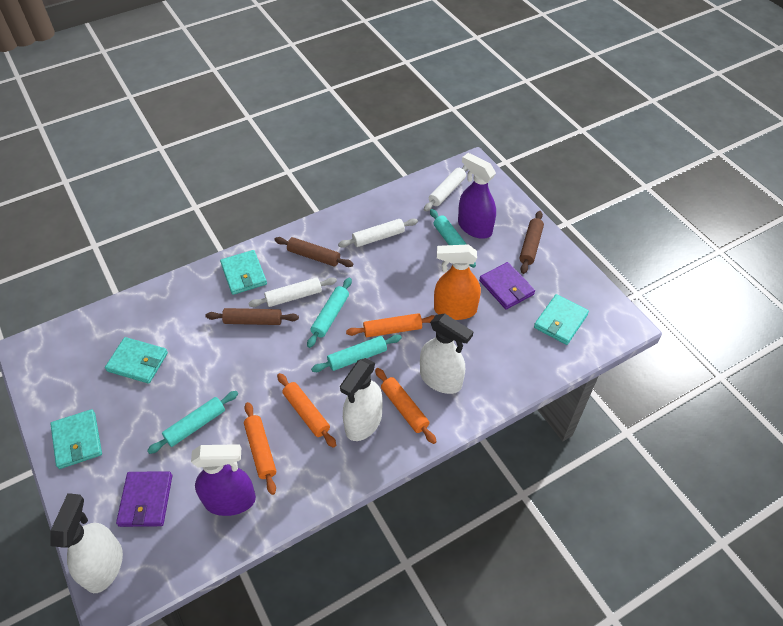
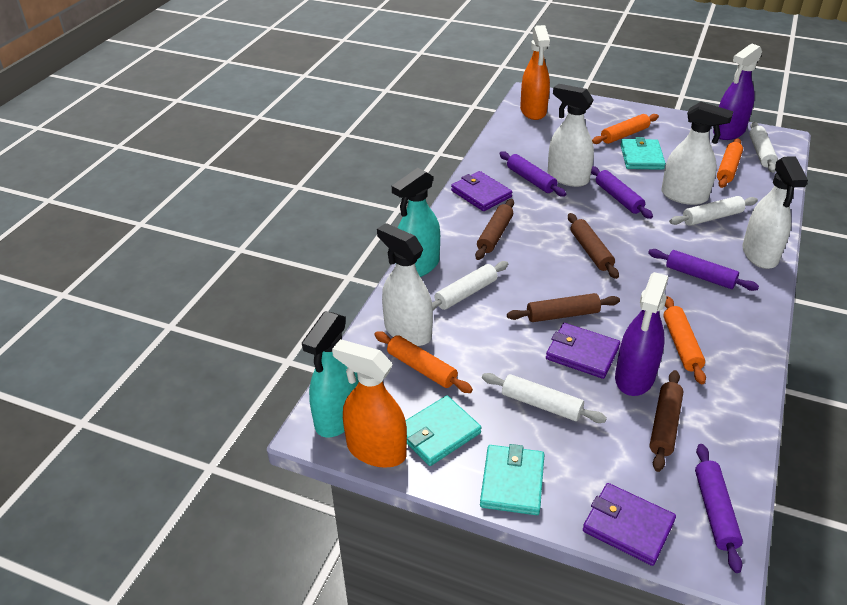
brown rolling pin: 3 -> 4
orange spray bottle: 1 -> 2
purple rolling pin: 0 -> 4
purple wallet: 2 -> 3
turquoise rolling pin: 4 -> 0
turquoise spray bottle: 0 -> 2
turquoise wallet: 4 -> 3
white rolling pin: 3 -> 4
white spray bottle: 3 -> 4

